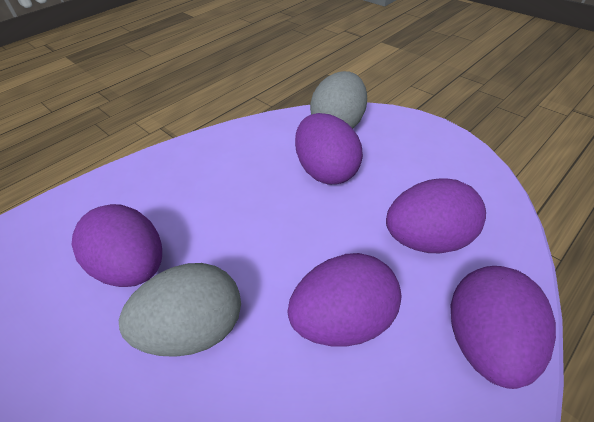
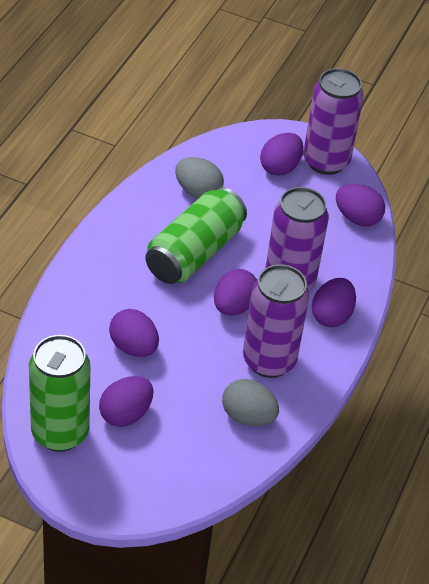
green can: 0 -> 2
purple can: 0 -> 3
purple egg: 5 -> 6

